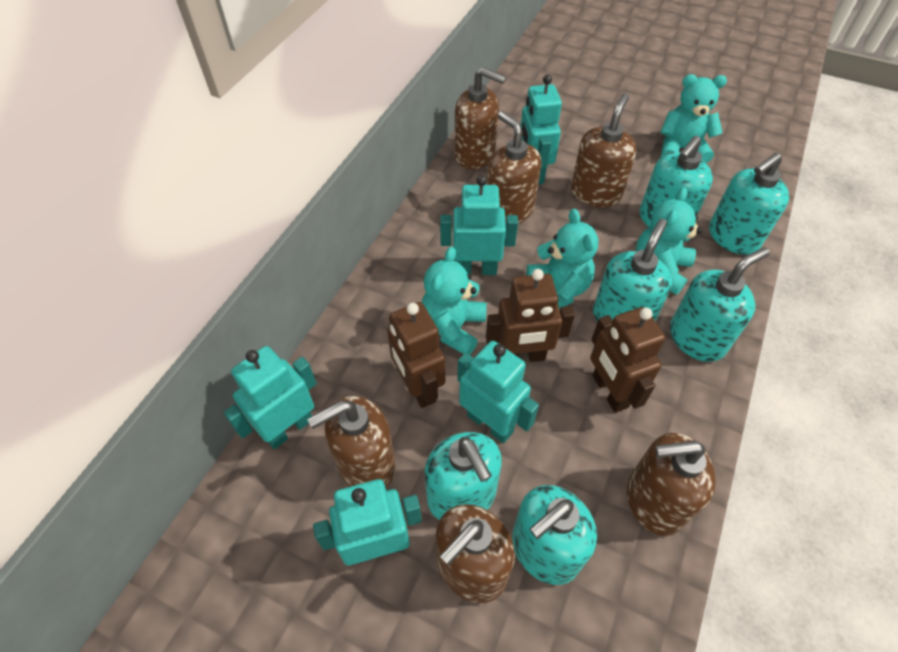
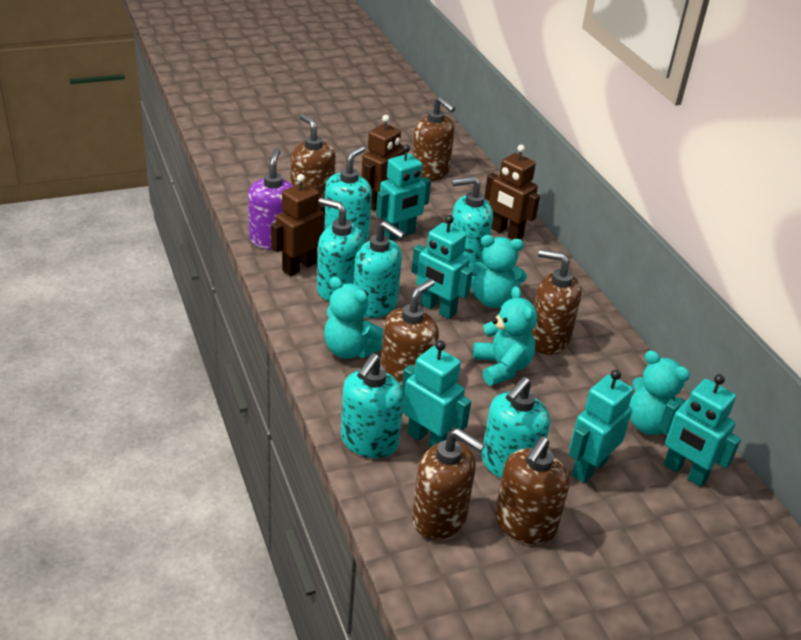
purple soap dispenser: 0 -> 1

